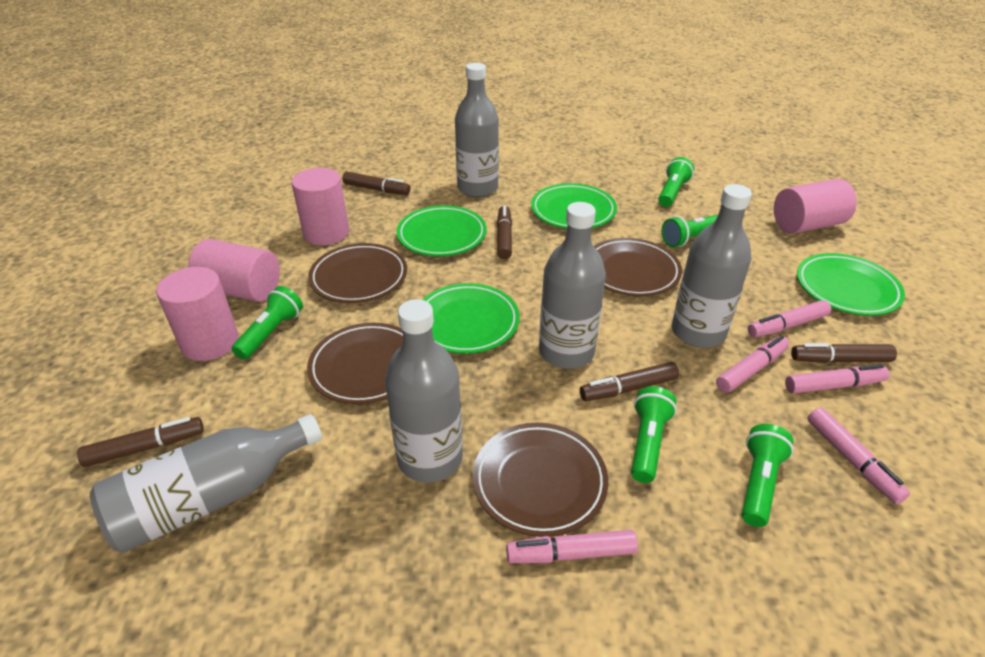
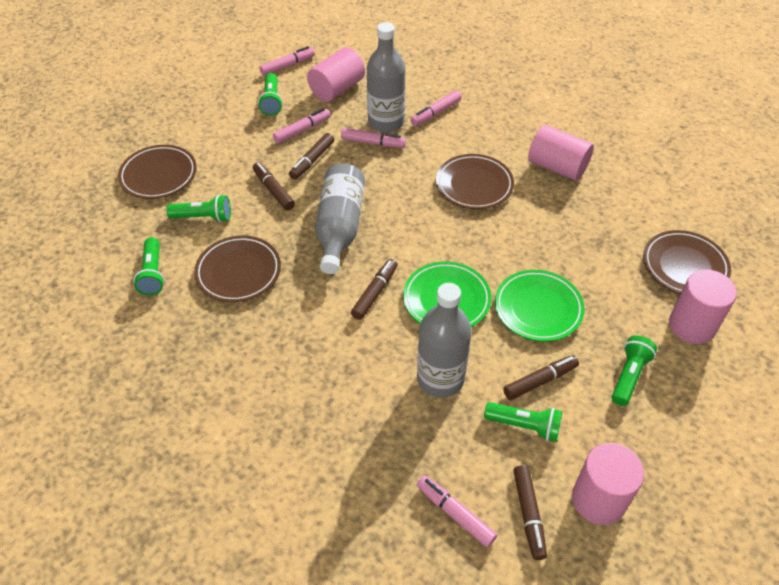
green plate: 4 -> 2
grey bottle: 5 -> 3

